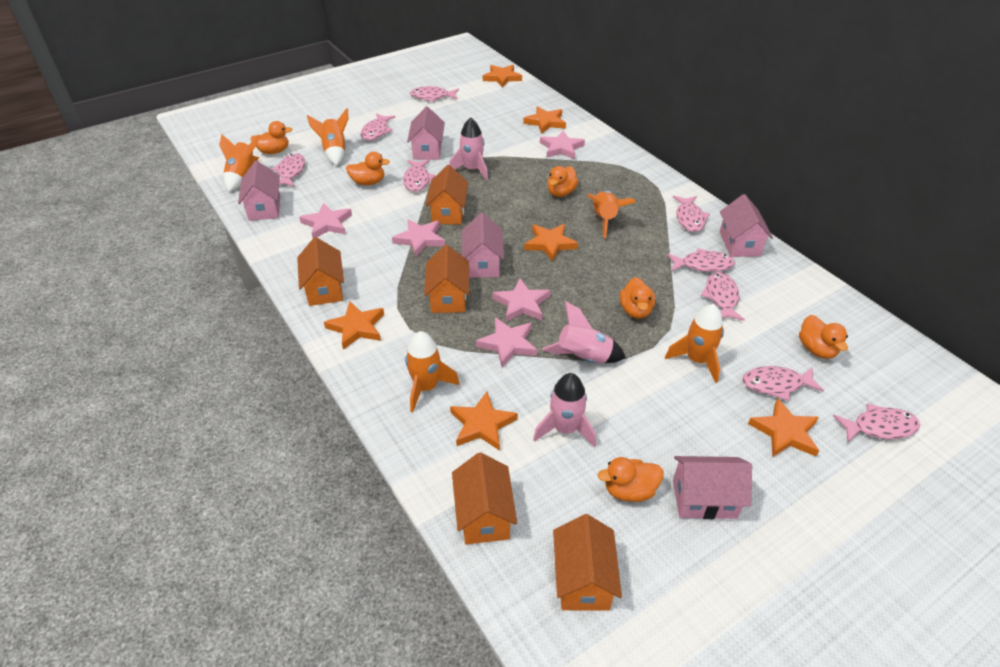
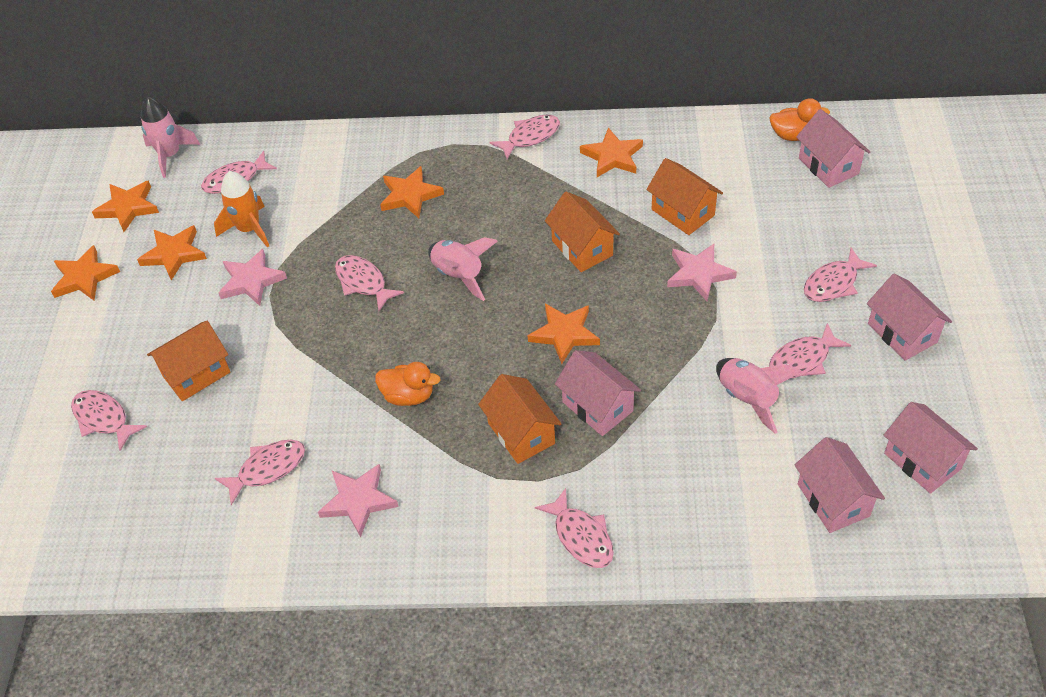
orange duck: 6 -> 2
orange house: 5 -> 4
orange rocket: 5 -> 1
pink fish: 9 -> 8
pink star: 5 -> 3

